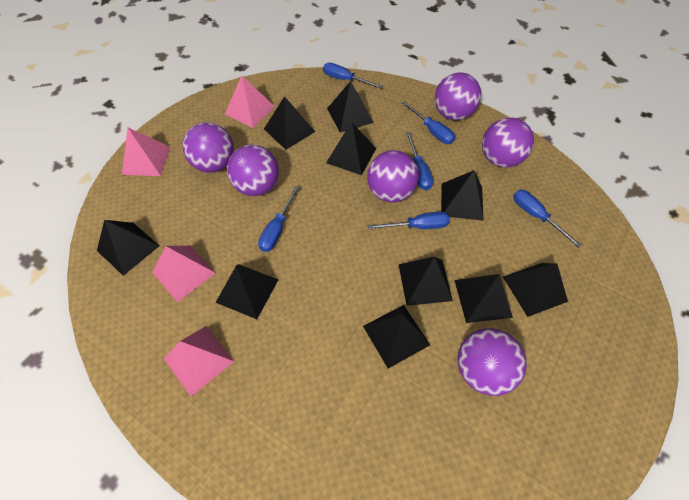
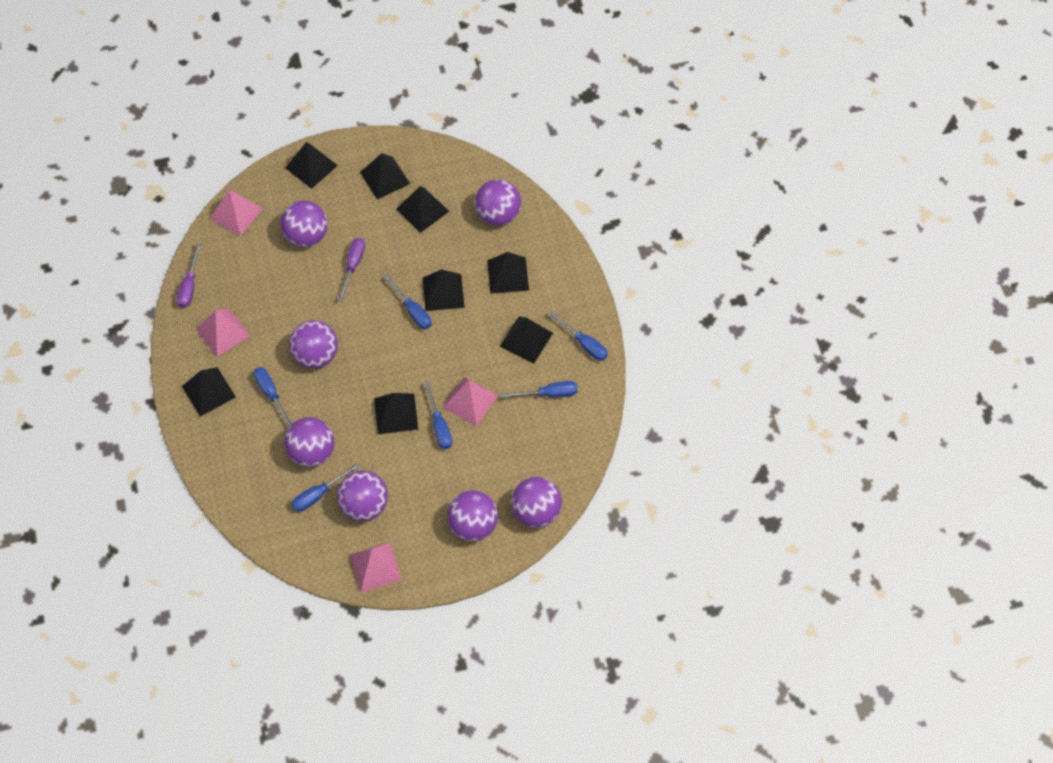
black pyramid: 10 -> 8
purple ball: 6 -> 7
purple screwdriver: 0 -> 2

